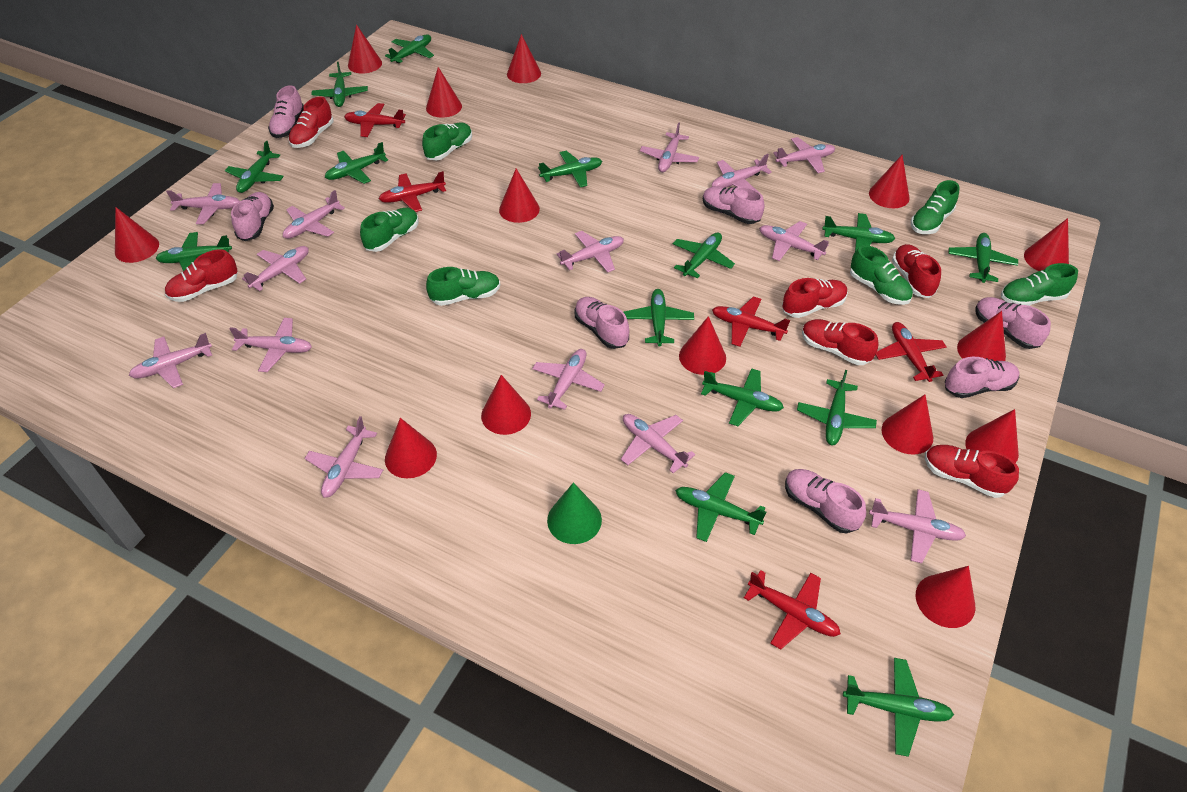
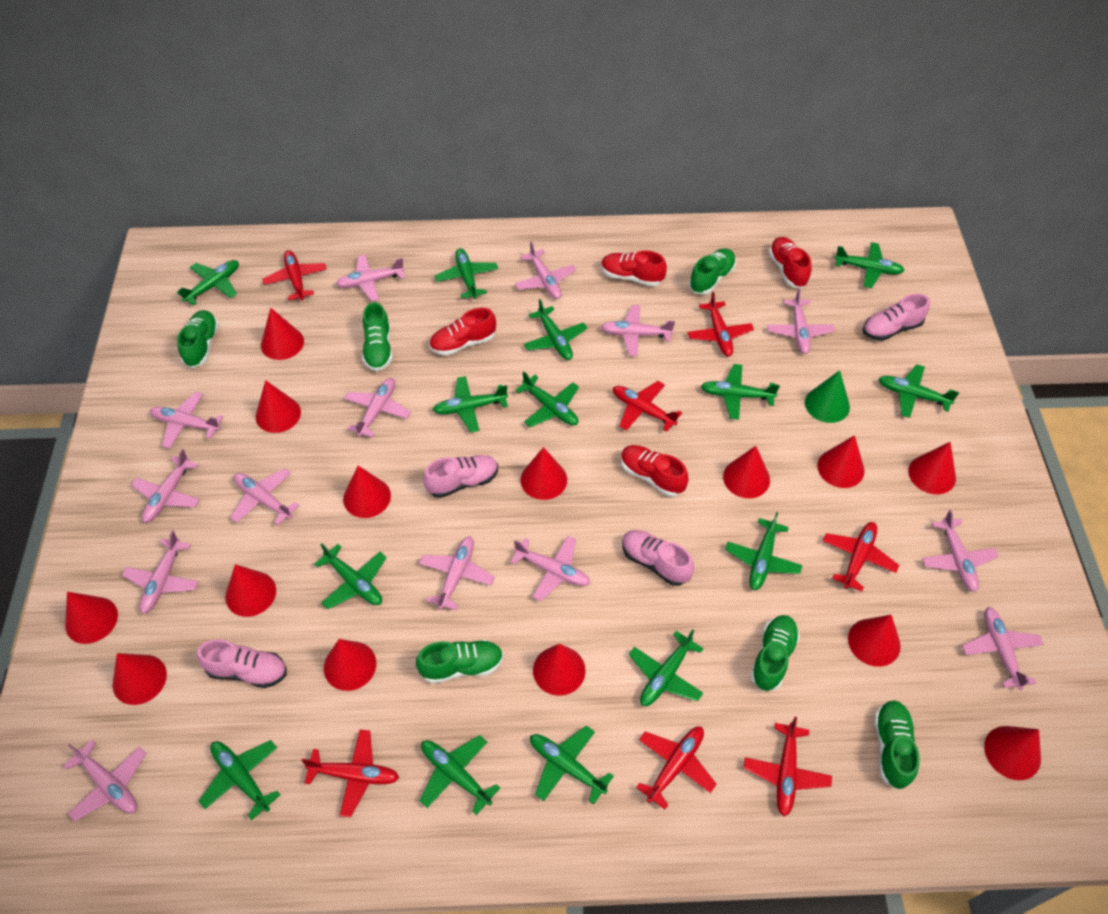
pink shoe: 7 -> 4
red plane: 5 -> 7
red shoe: 6 -> 4

